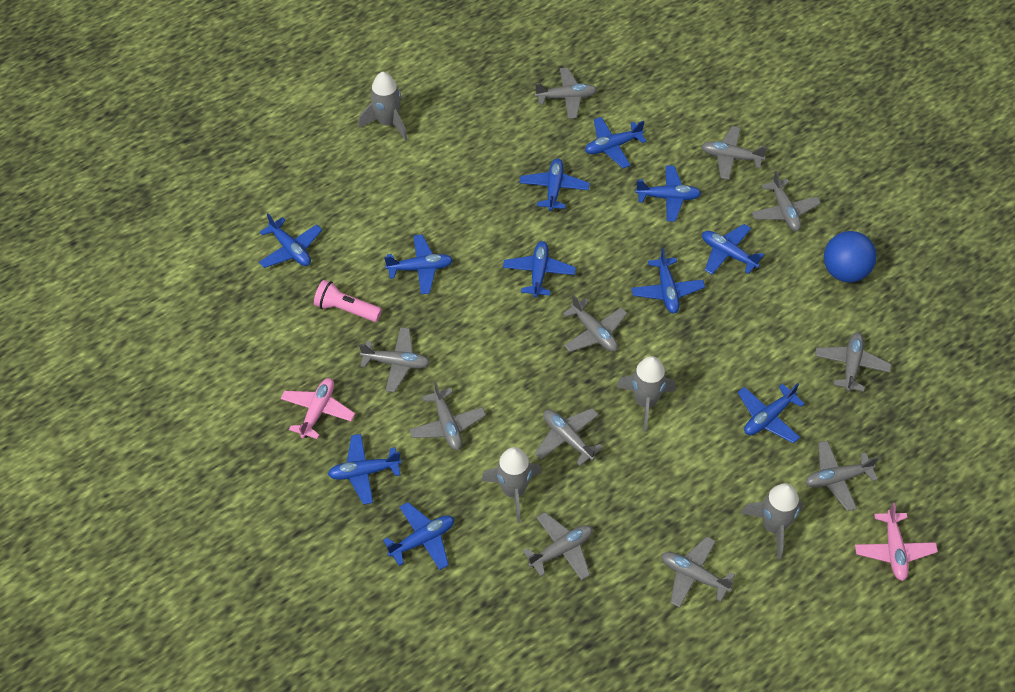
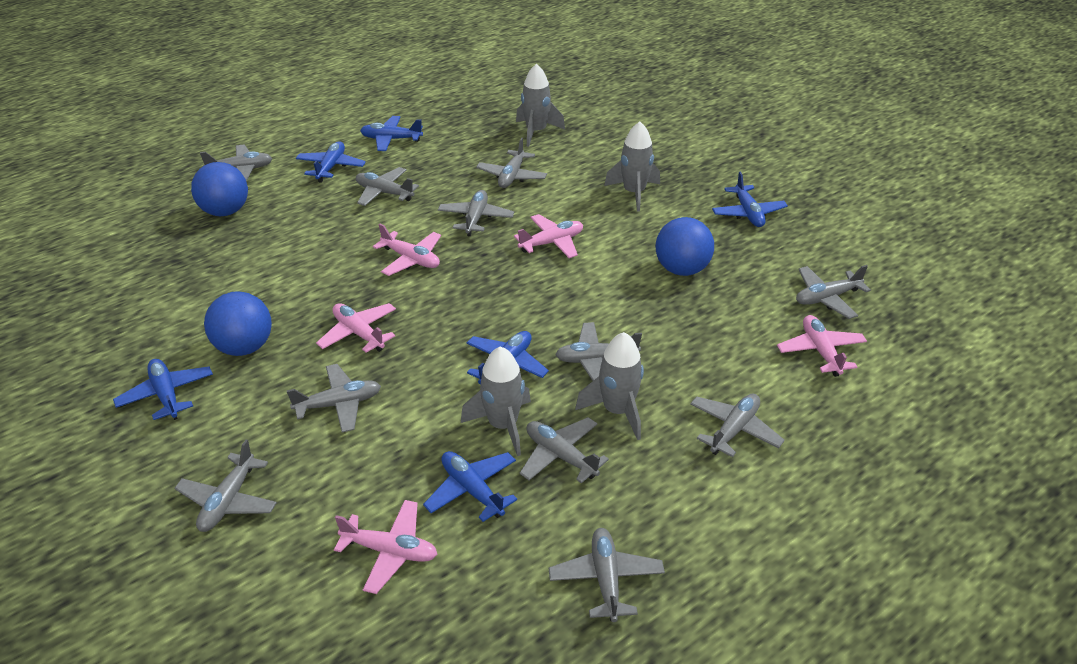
blue ball: 1 -> 3
blue plane: 11 -> 6
pink flashlight: 1 -> 0
pink plane: 2 -> 5

